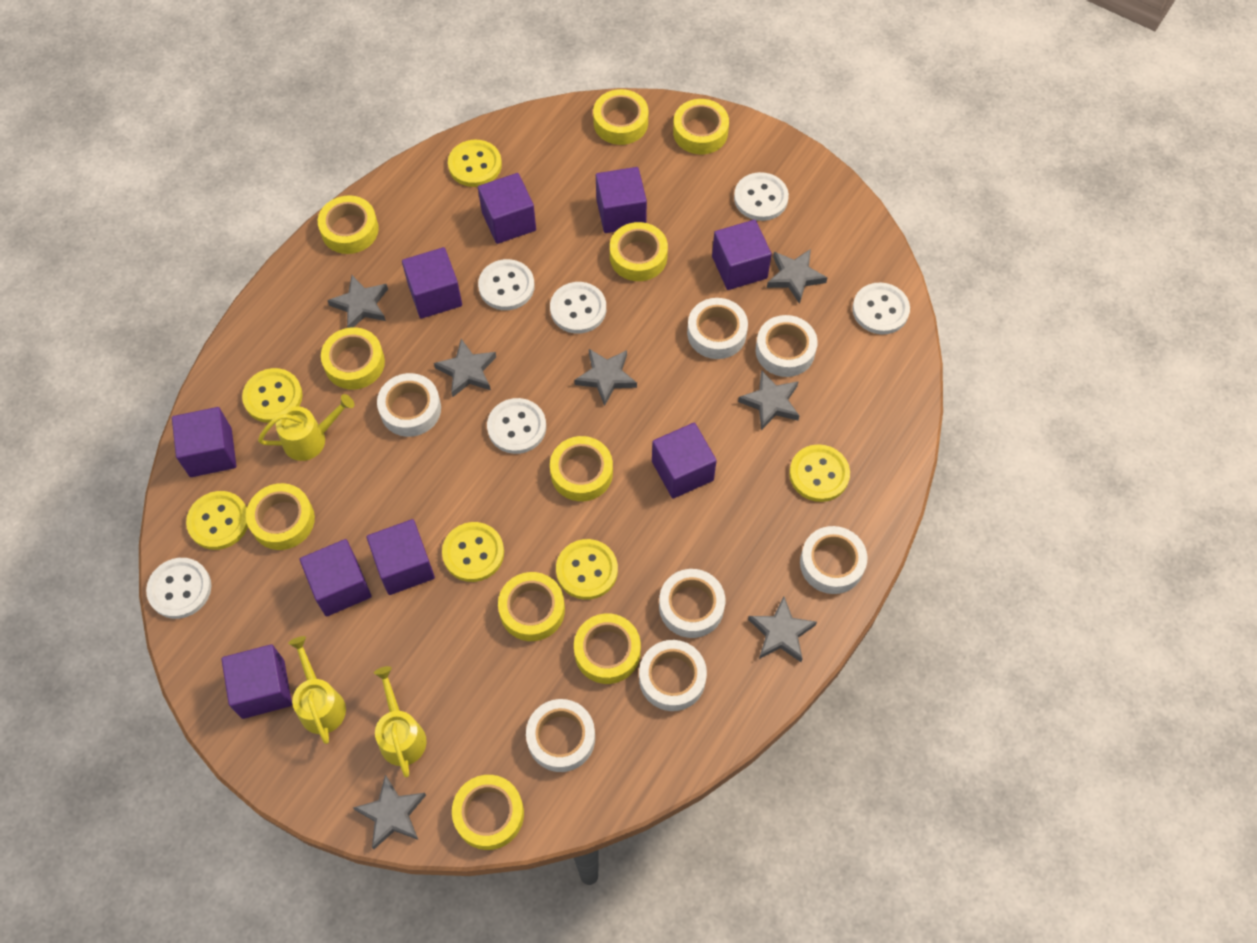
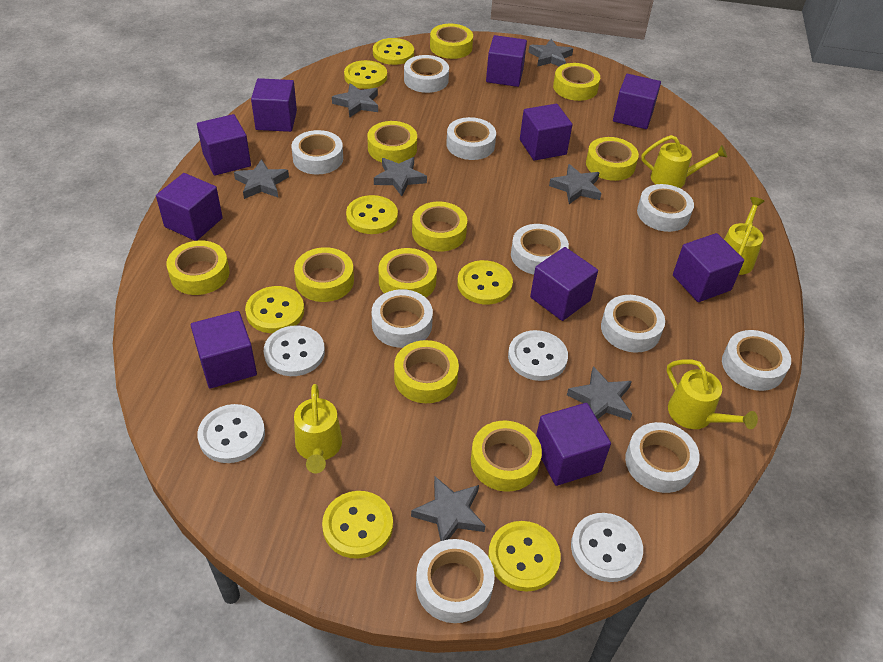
purple cube: 9 -> 10
white button: 6 -> 4
white tape: 7 -> 10
yellow button: 6 -> 7
yellow watering can: 3 -> 4

